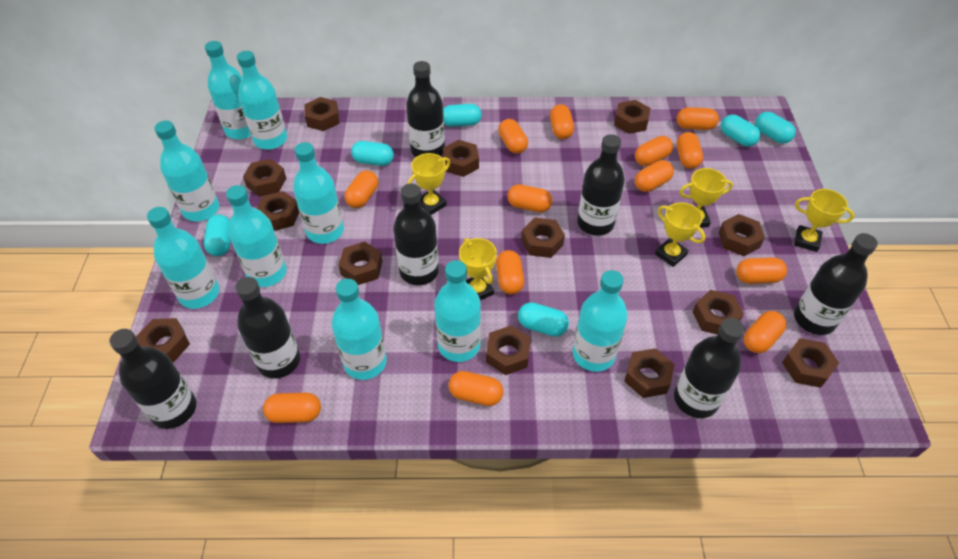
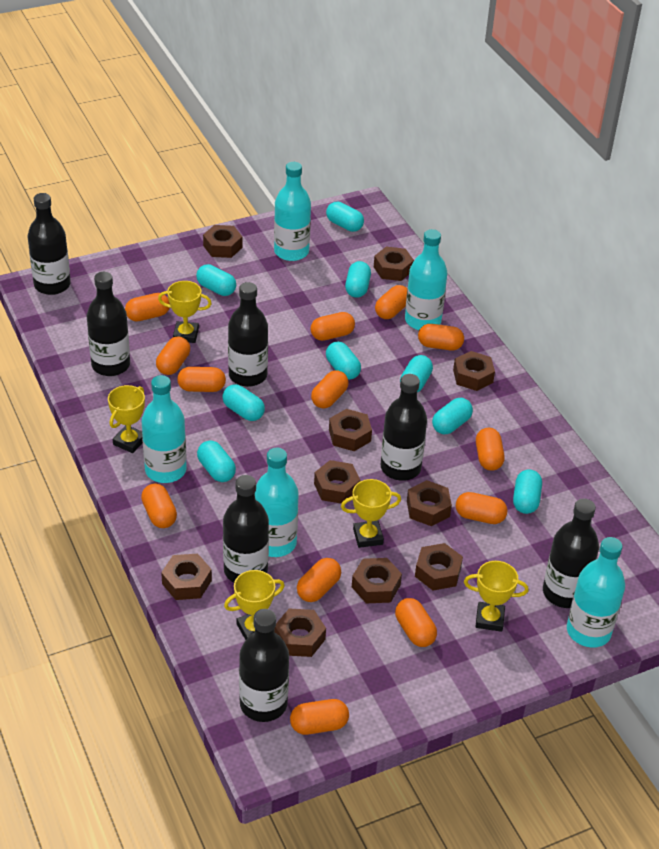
brown nut: 13 -> 10
turquoise bottle: 9 -> 5
turquoise capsule: 6 -> 9

